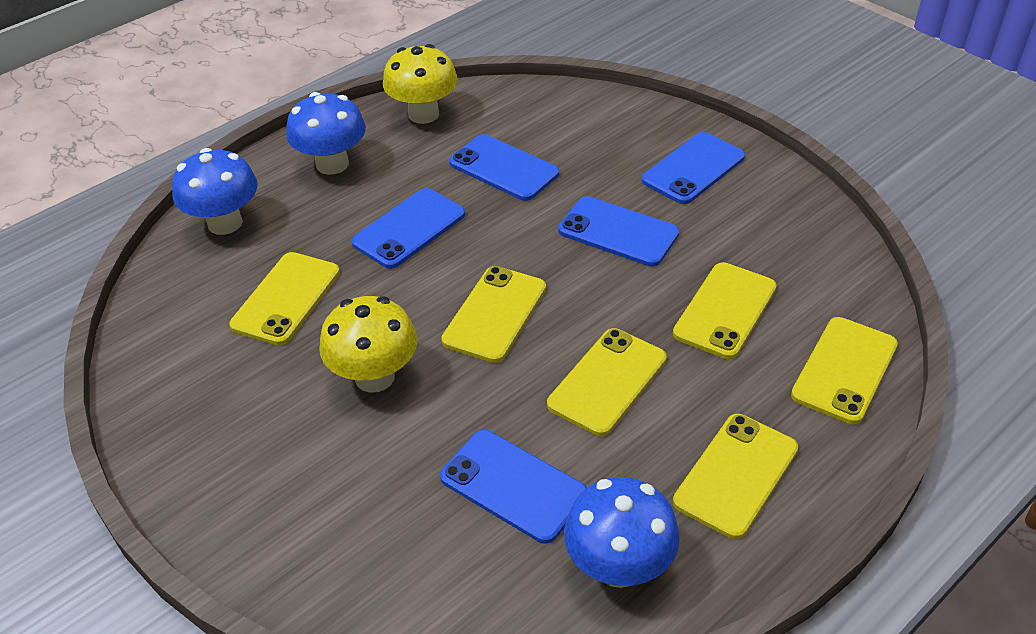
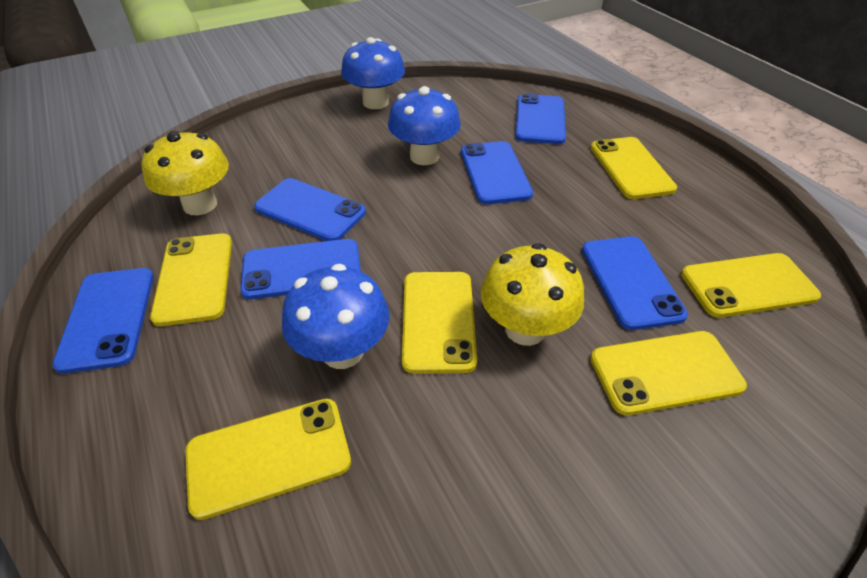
blue phone: 5 -> 6

